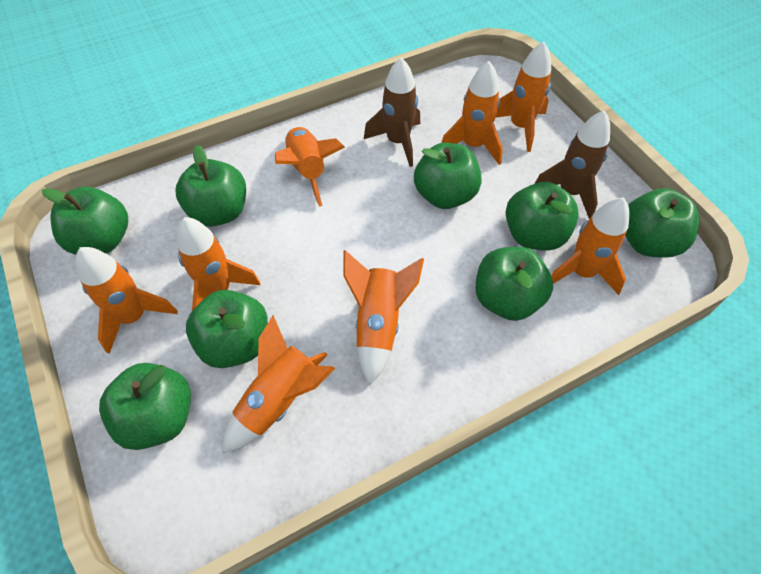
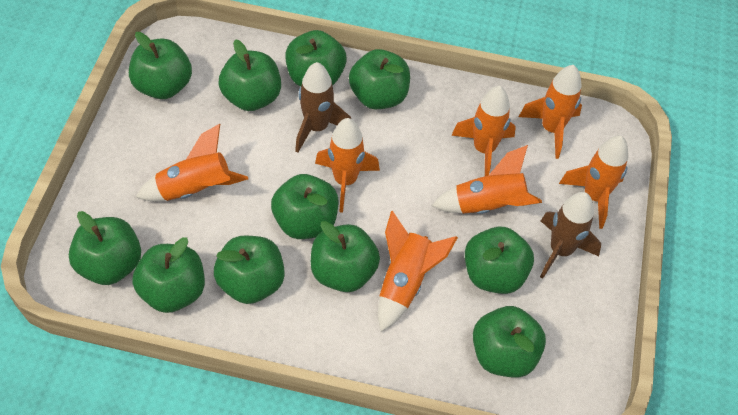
green apple: 8 -> 11
orange rocket: 8 -> 7

